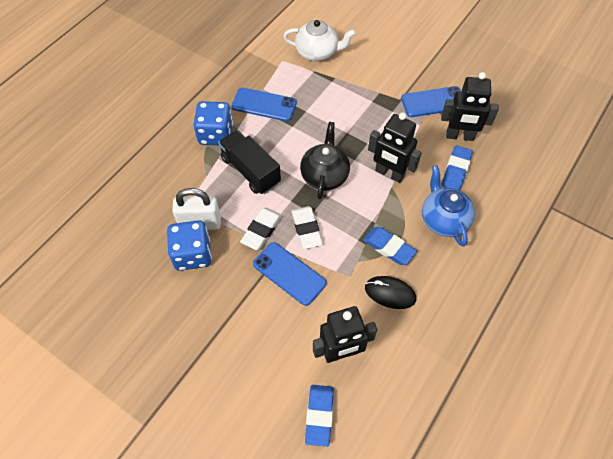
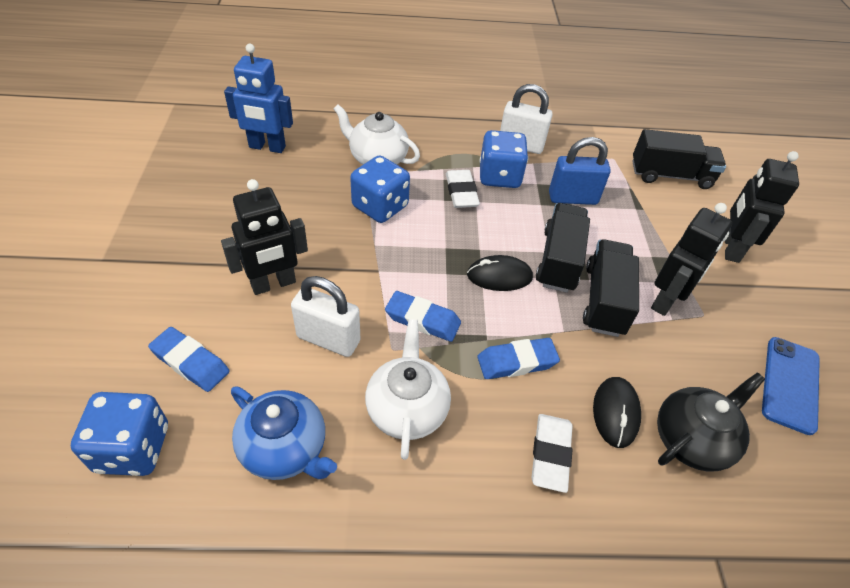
black mouse: 1 -> 2
black truck: 1 -> 3
blue dice: 2 -> 3
blue padlock: 0 -> 1
blue phone: 3 -> 1
blue robot: 0 -> 1
white padlock: 1 -> 2
white teapot: 1 -> 2

